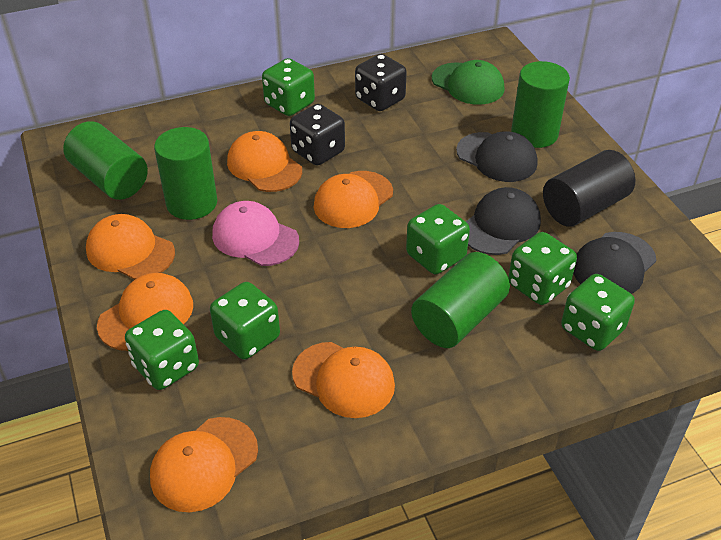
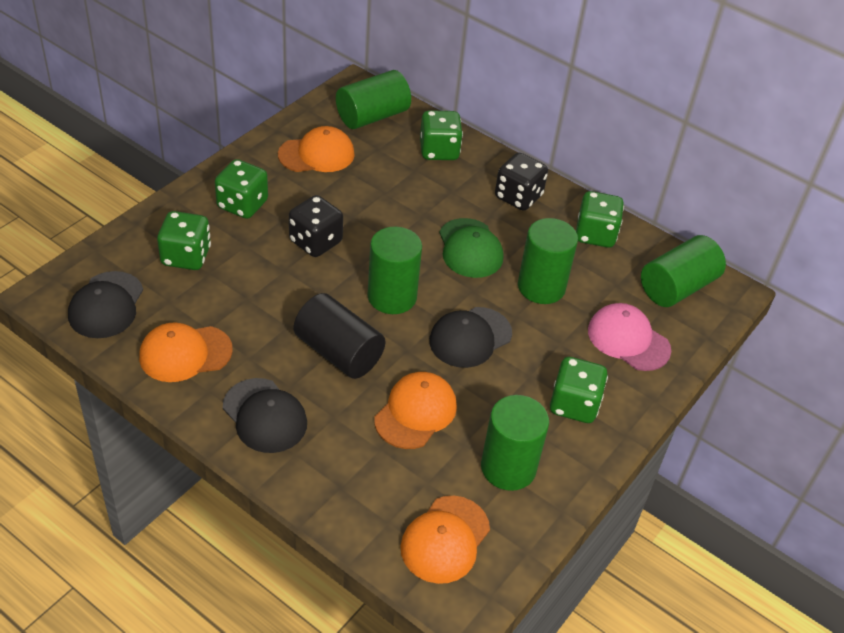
green cylinder: 4 -> 5
green dice: 6 -> 5
orange cap: 6 -> 4

